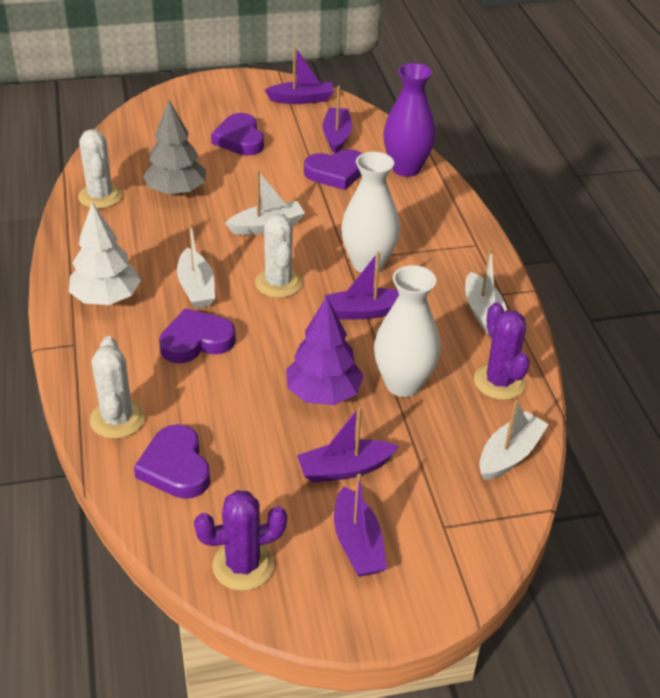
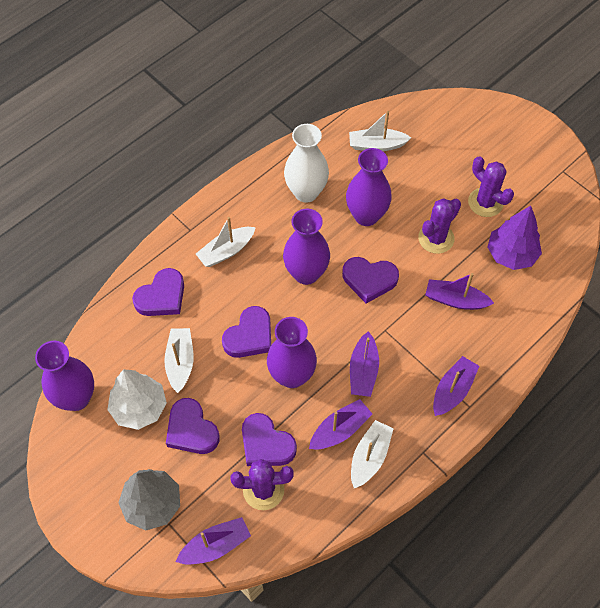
purple cactus: 2 -> 3
purple heart: 4 -> 5
purple vase: 1 -> 4
white cactus: 3 -> 0
white vase: 2 -> 1

